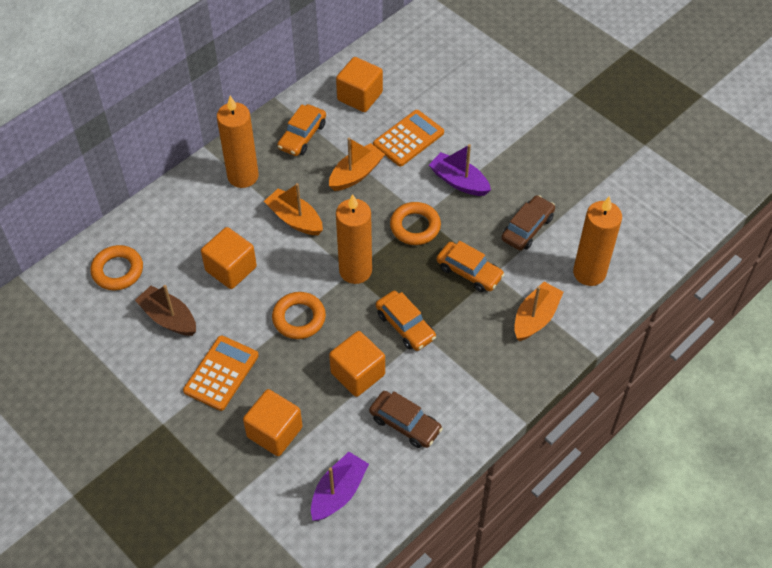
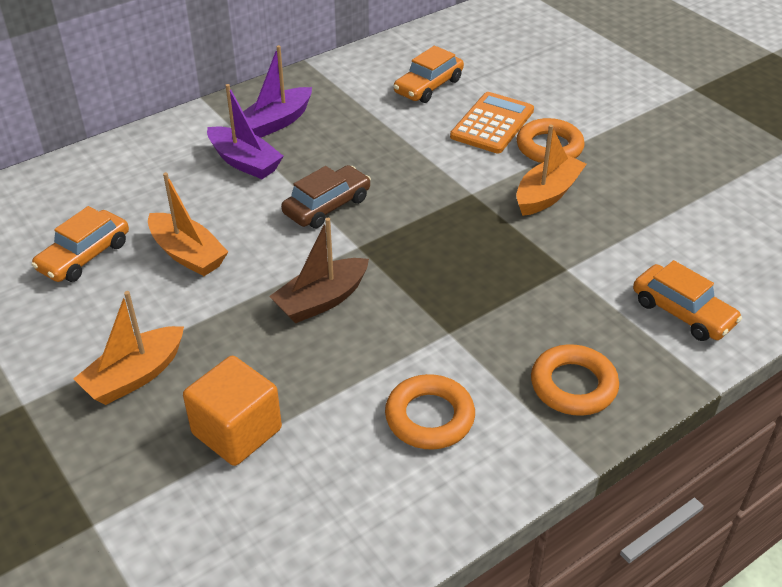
brown car: 2 -> 1
orange calculator: 2 -> 1
orange candle: 3 -> 0
orange cube: 4 -> 1

